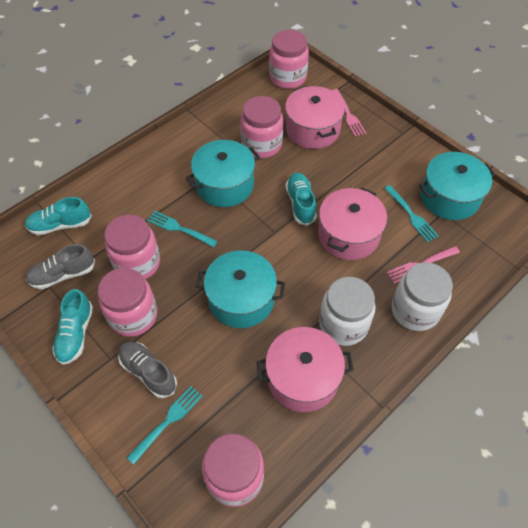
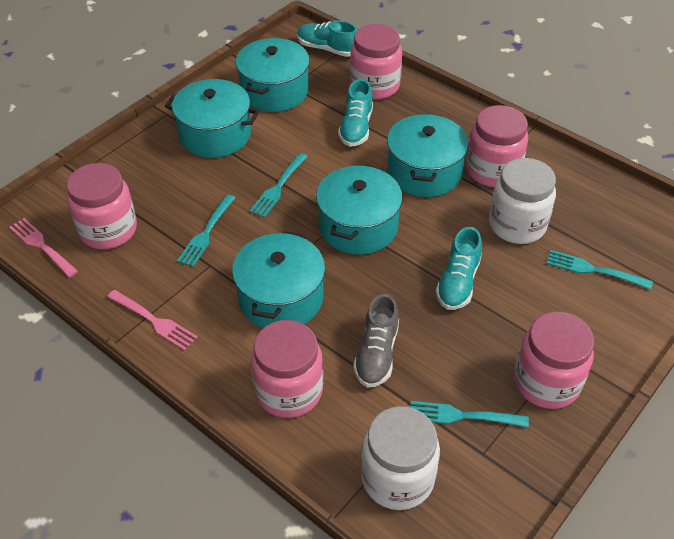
grey shoe: 2 -> 1
pink pot: 3 -> 0
turquoise fork: 3 -> 4
turquoise pot: 3 -> 5

